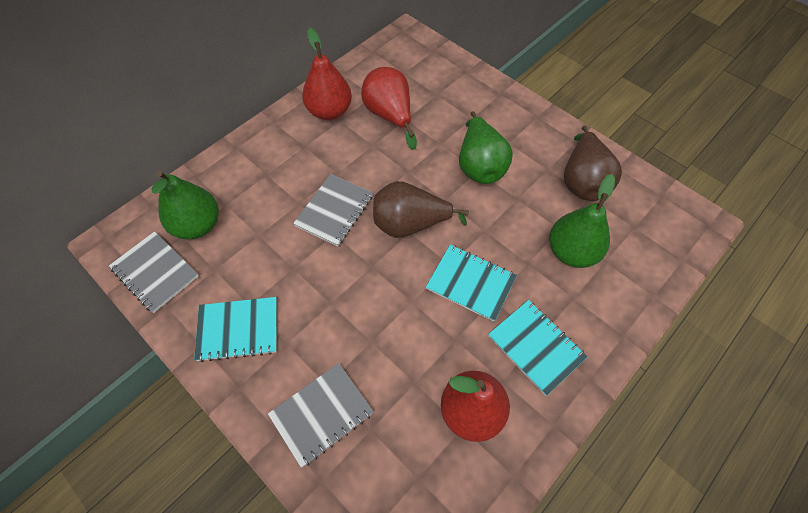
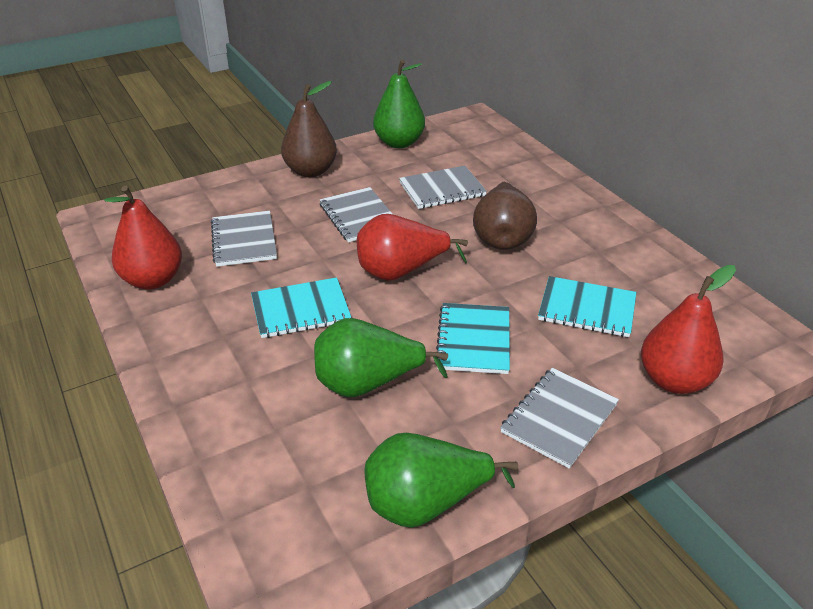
grey notebook: 3 -> 4

